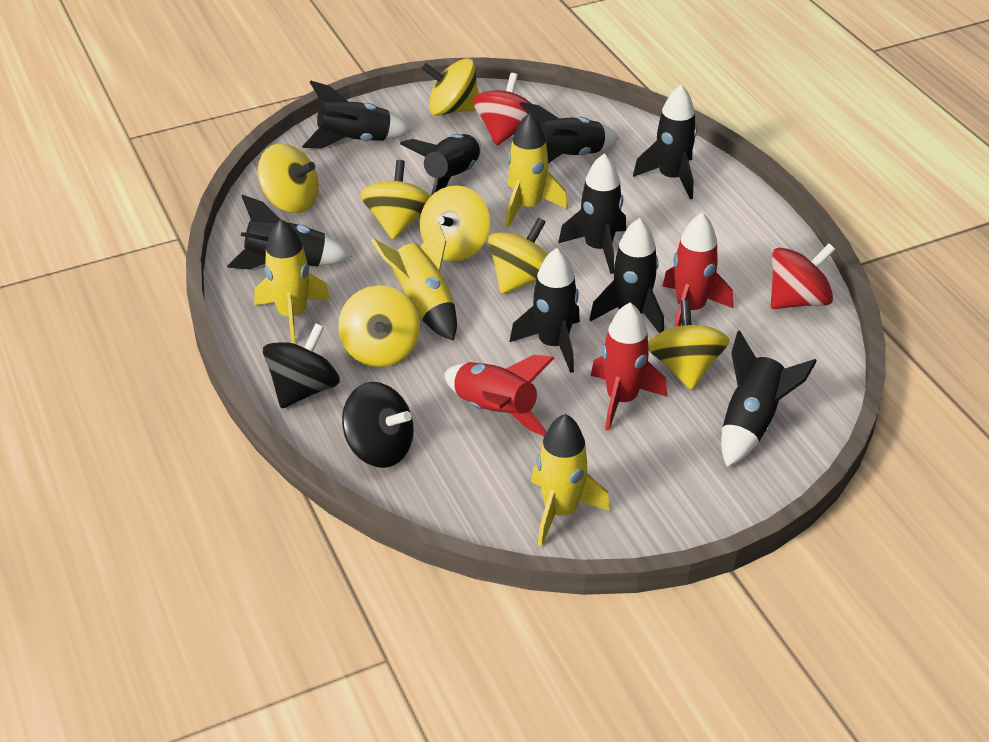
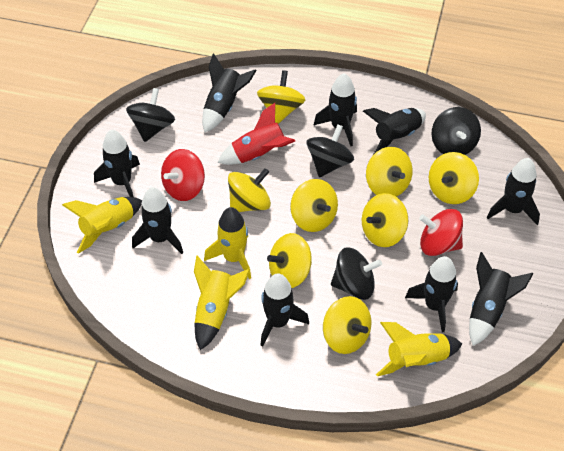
black spinning top: 2 -> 4
red rocket: 3 -> 1
yellow spinning top: 7 -> 8

